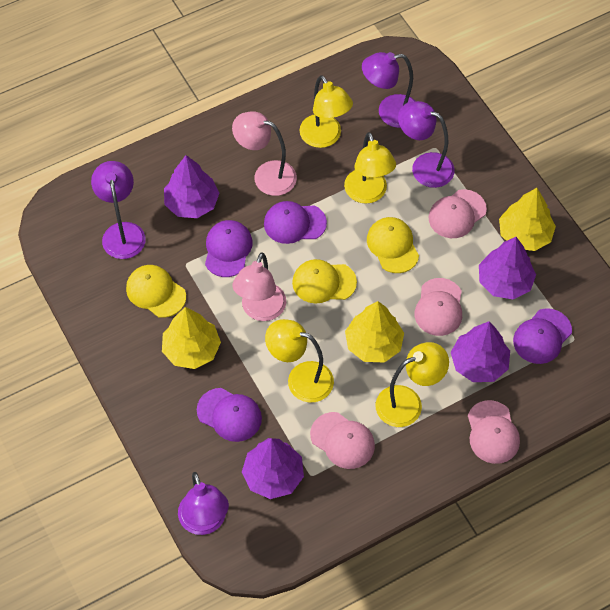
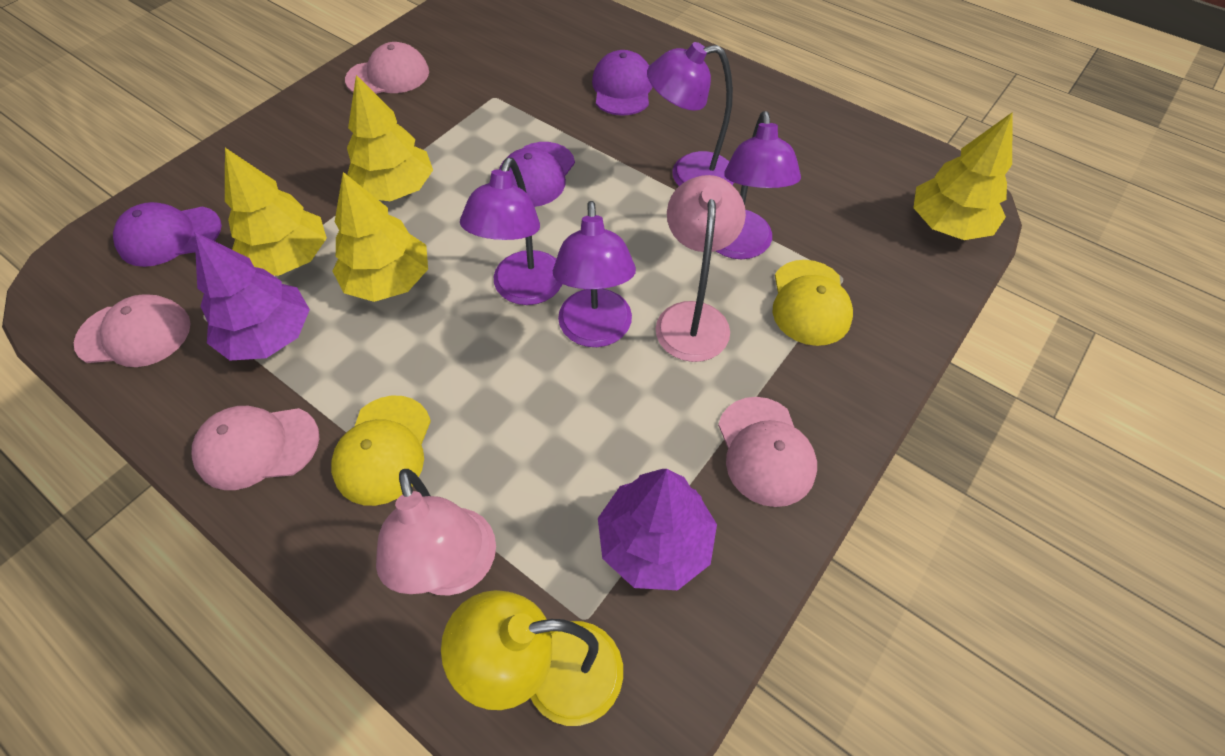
purple cap: 4 -> 3
purple tree: 4 -> 2
yellow cap: 3 -> 2
yellow lamp: 4 -> 1
yellow tree: 3 -> 4

